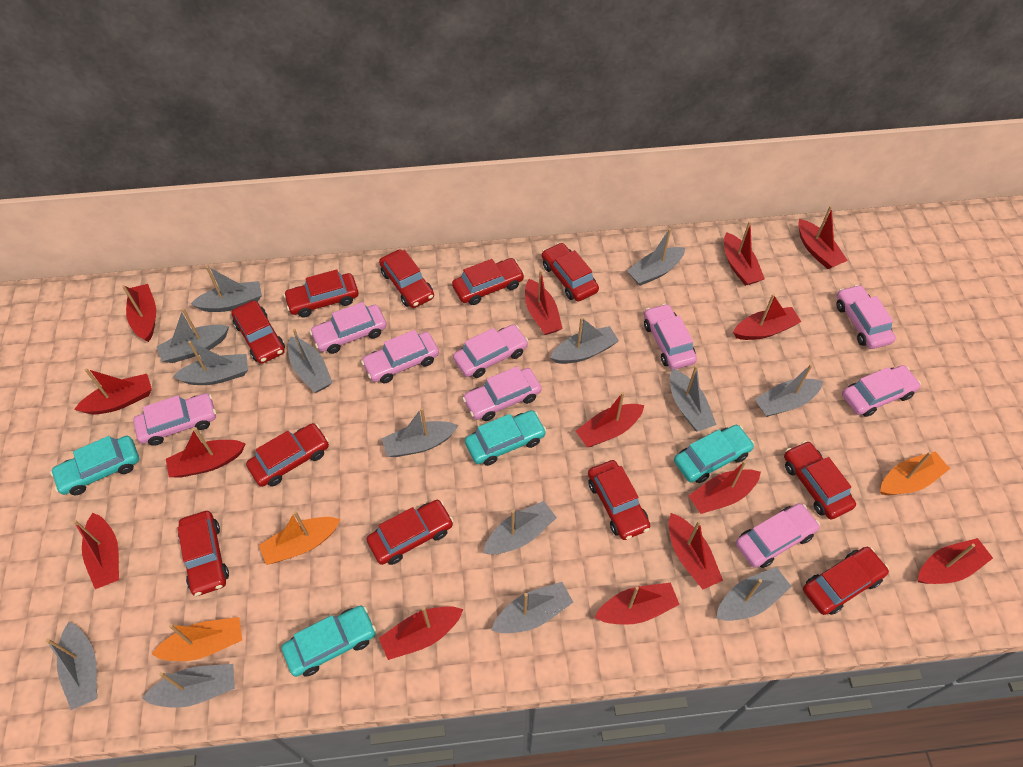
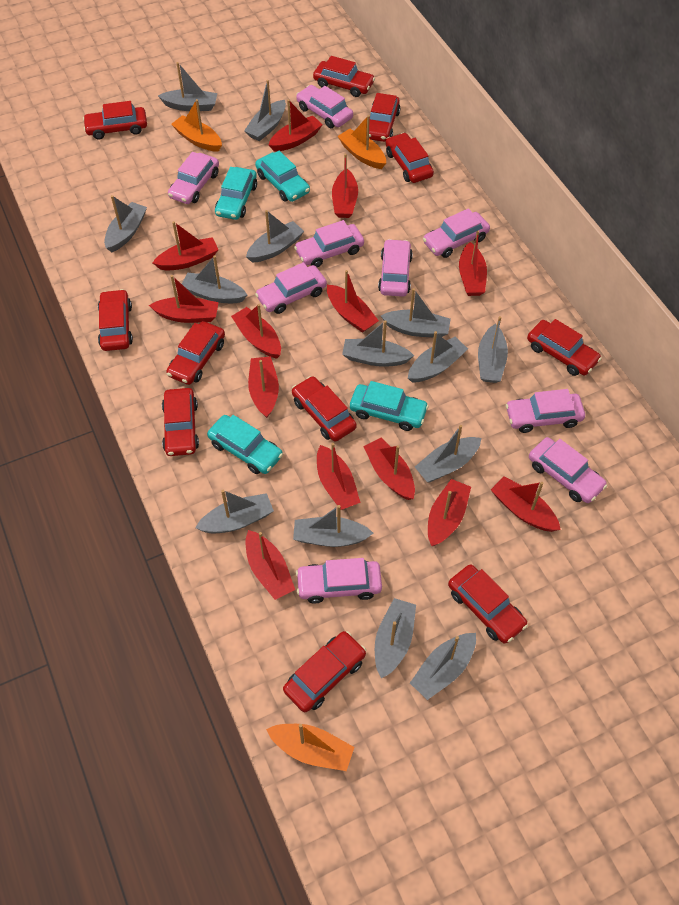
red boat: 14 -> 13

